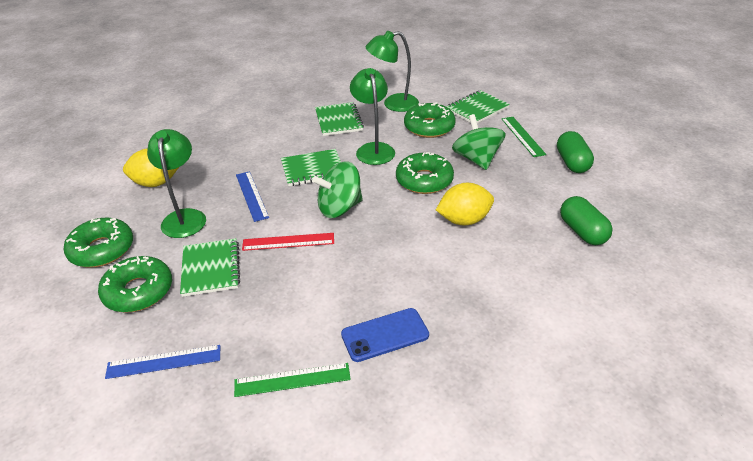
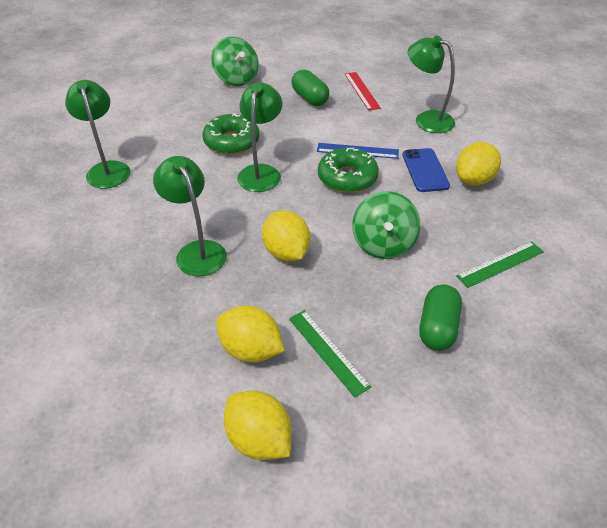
blue ruler: 2 -> 1
green donut: 4 -> 2
green lamp: 3 -> 4
green notebook: 4 -> 0
yellow lemon: 2 -> 4

